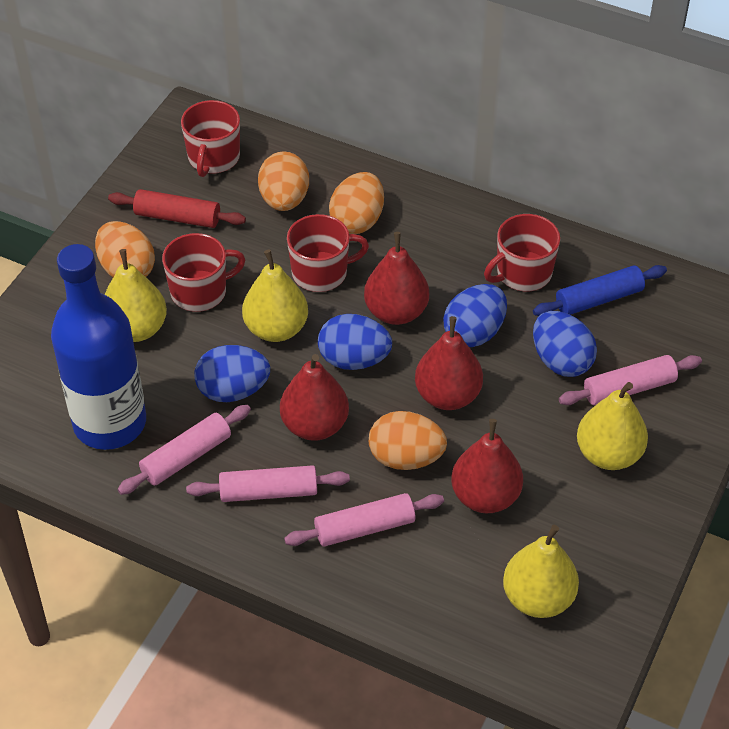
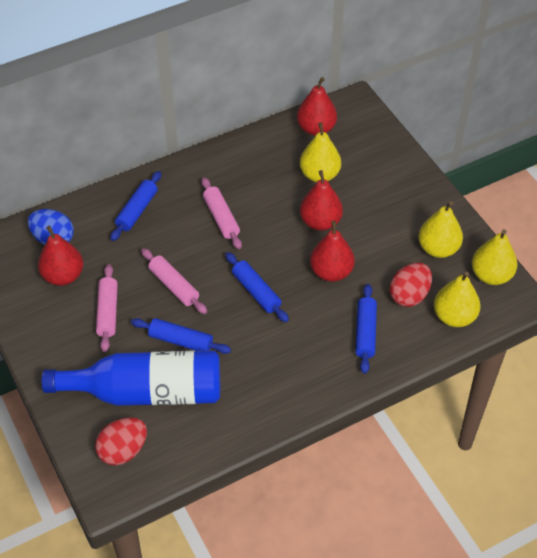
blue egg: 4 -> 1
blue rolling pin: 1 -> 4
orange egg: 4 -> 0
pink rolling pin: 4 -> 3
red egg: 0 -> 2
red mug: 4 -> 0
red rolling pin: 1 -> 0

